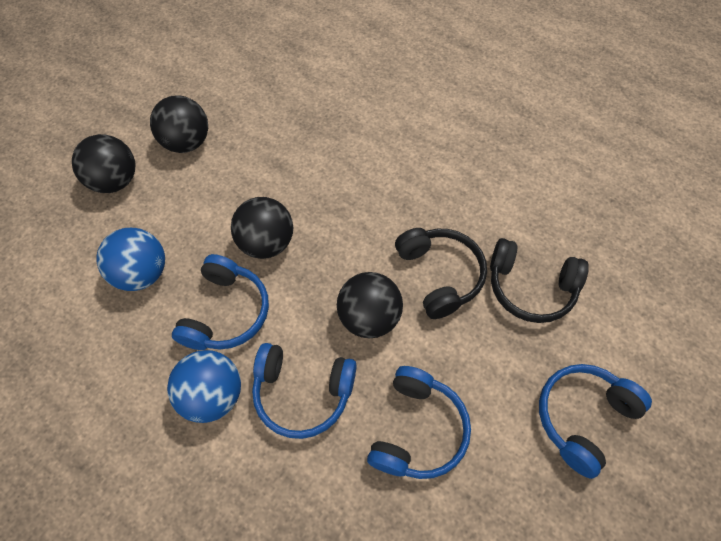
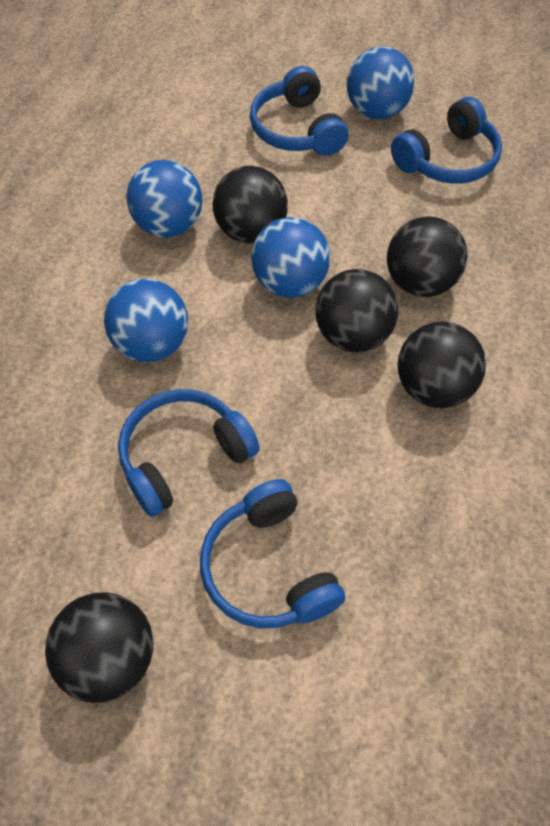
black ball: 4 -> 5
black headphones: 2 -> 0
blue ball: 2 -> 4

